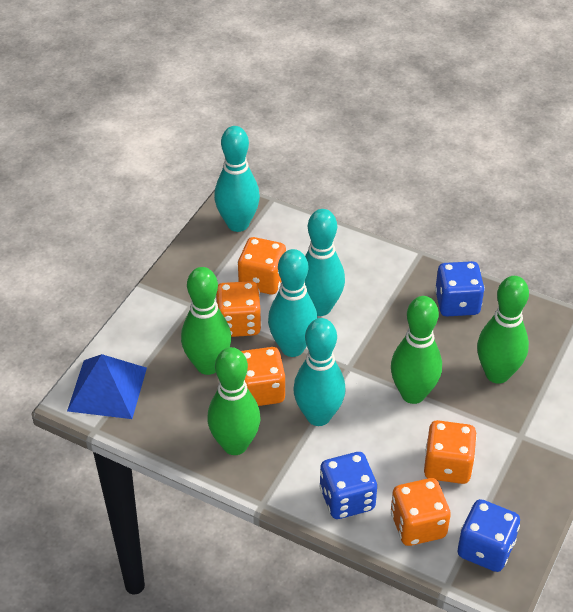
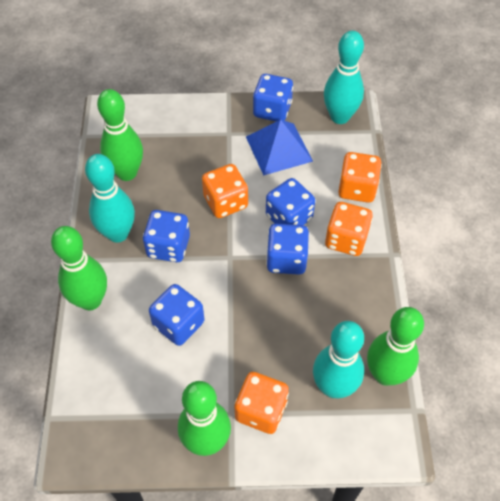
blue dice: 3 -> 5
orange dice: 5 -> 4
turquoise bowling pin: 4 -> 3

